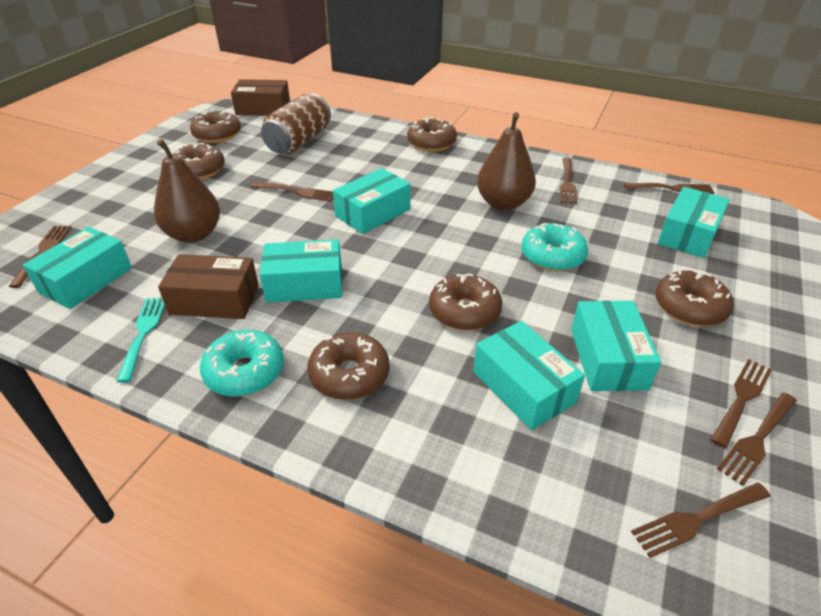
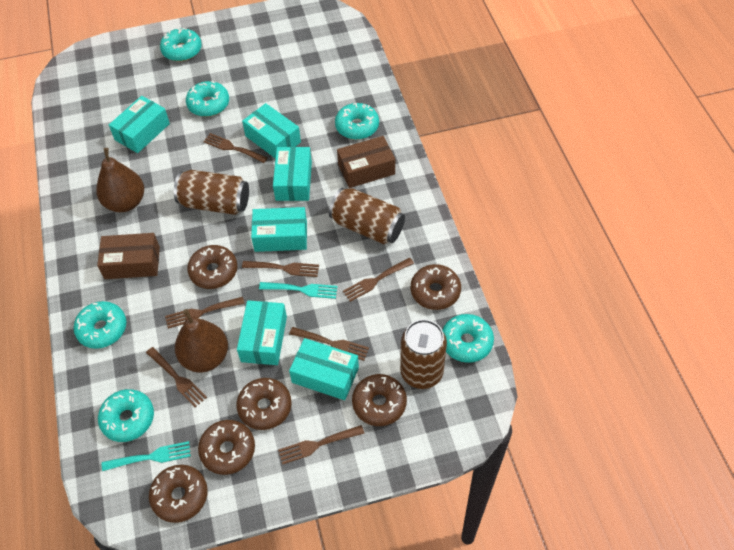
brown can: 1 -> 3
turquoise donut: 2 -> 6
turquoise fork: 1 -> 2

